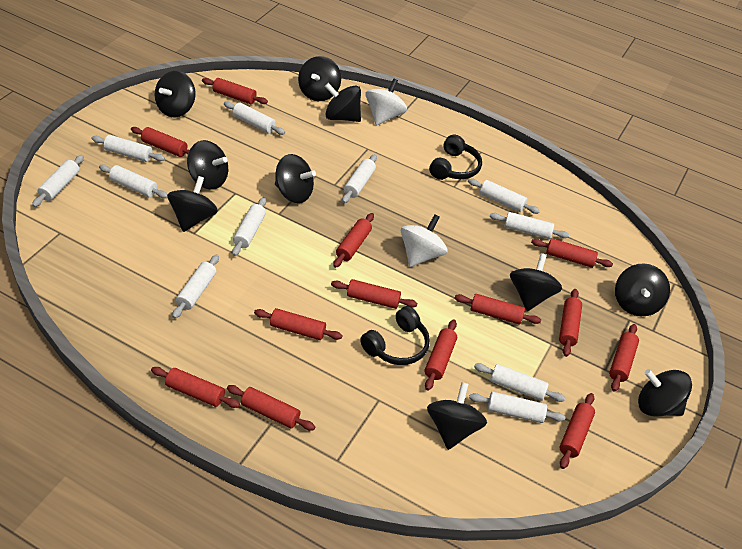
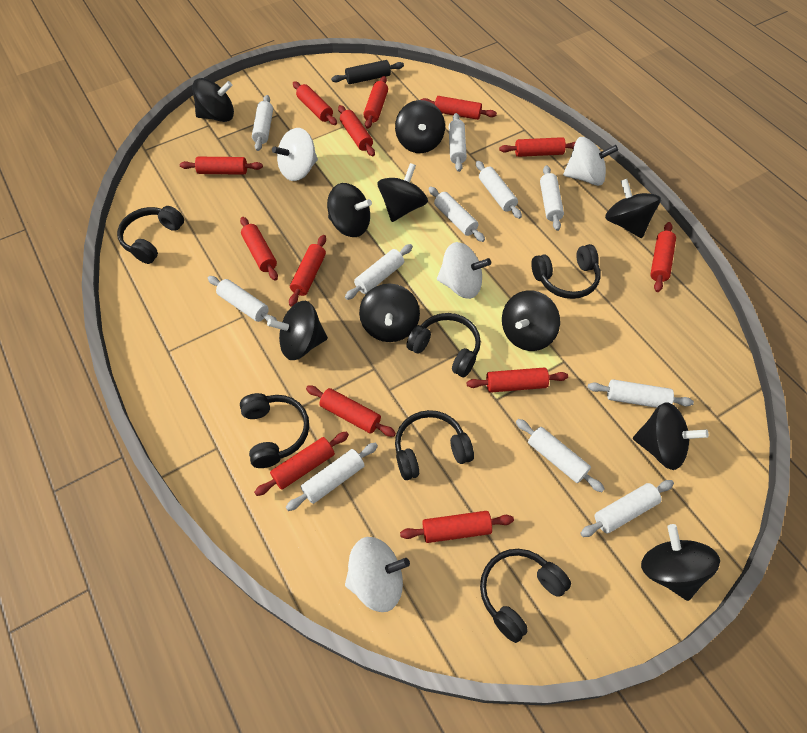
black headphones: 2 -> 6
black rolling pin: 0 -> 1
white spinning top: 2 -> 4

